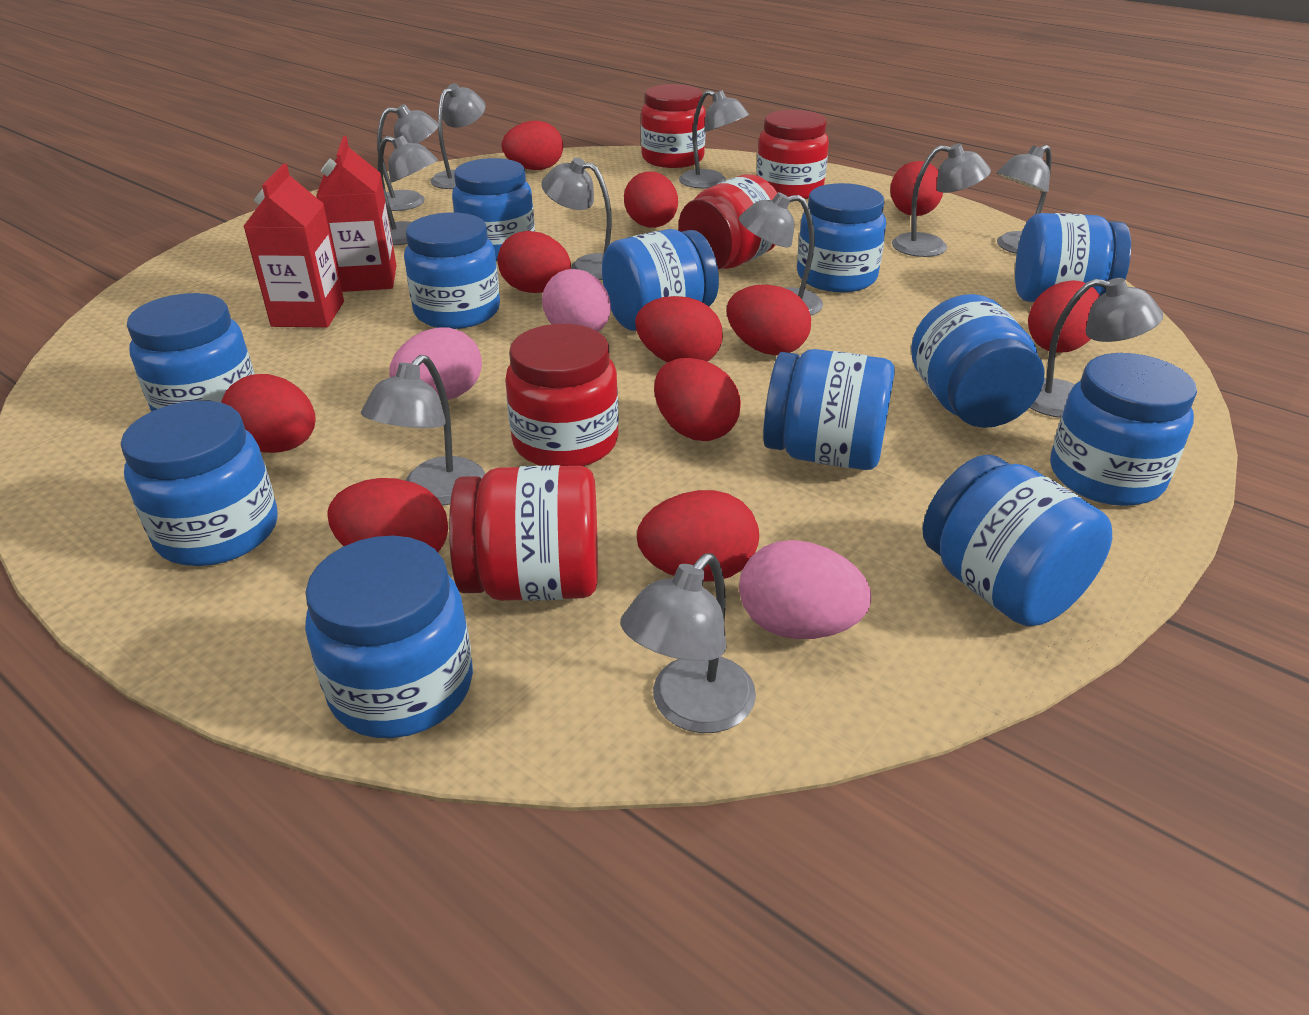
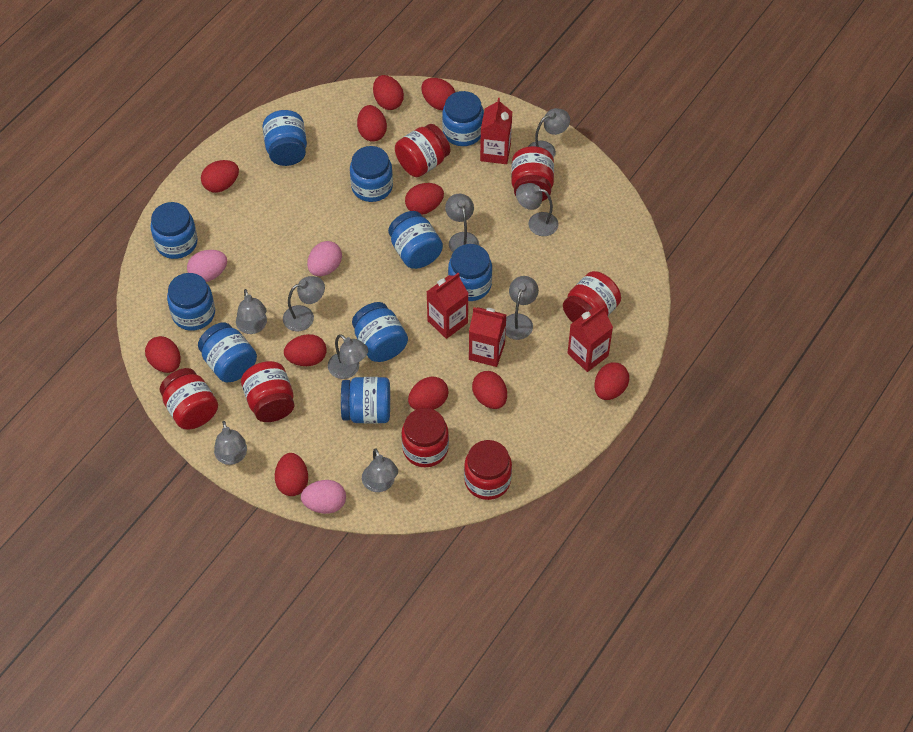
blue jar: 12 -> 10
grey lamp: 11 -> 9
red carton: 2 -> 4
red jar: 5 -> 7

